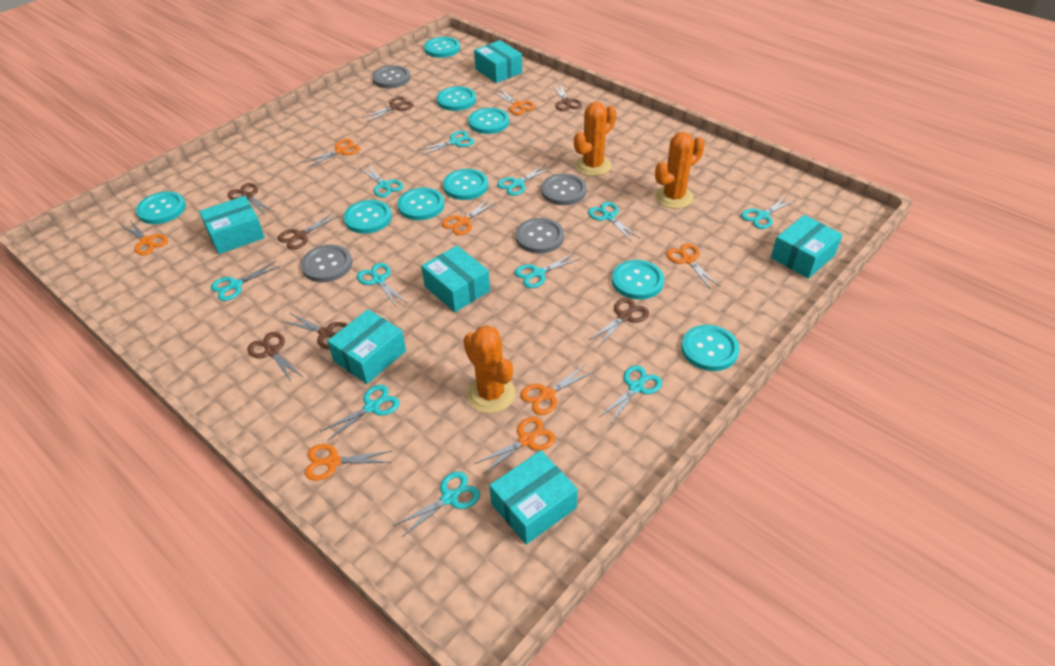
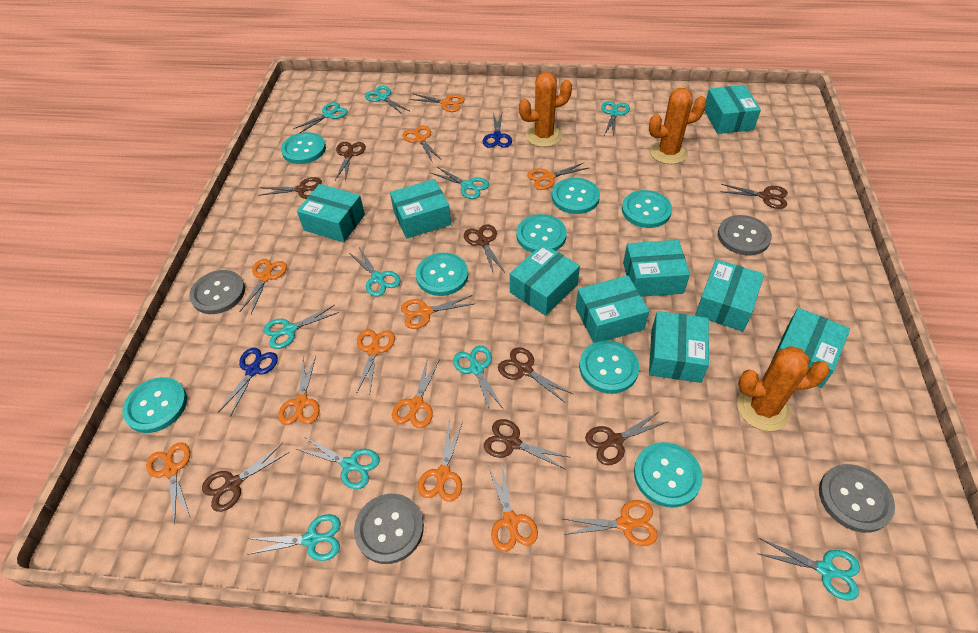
blue scissors: 0 -> 2
brown scissors: 7 -> 8
orange scissors: 8 -> 12
turquoise box: 6 -> 9
turquoise button: 9 -> 8
turquoise scissors: 11 -> 10

